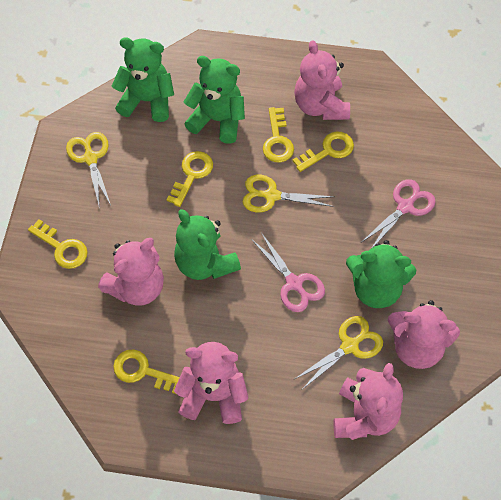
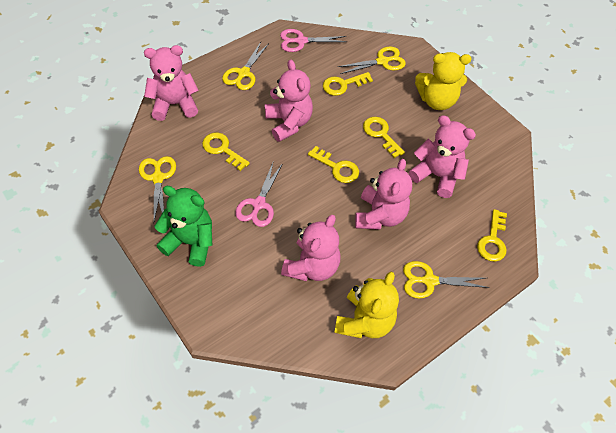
green teddy bear: 4 -> 1
yellow scissors: 3 -> 4
yellow teddy bear: 0 -> 2

